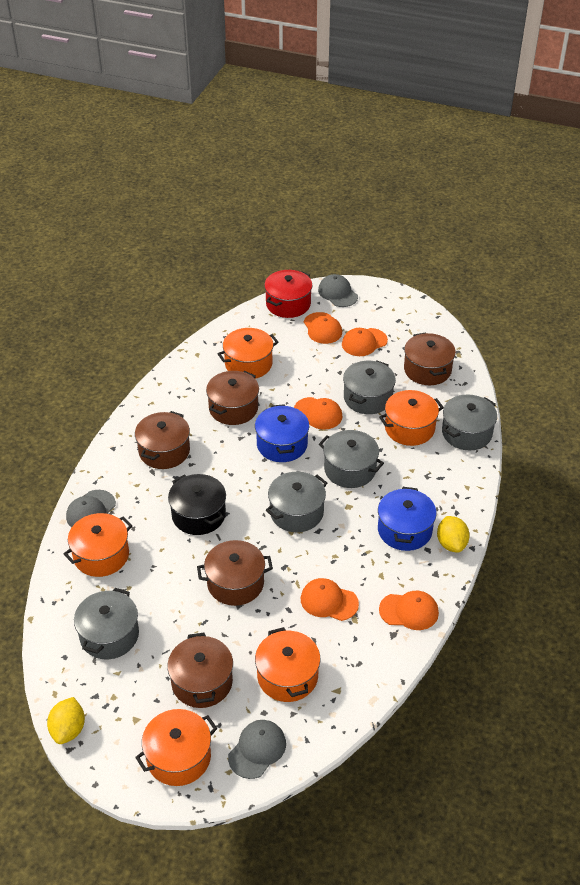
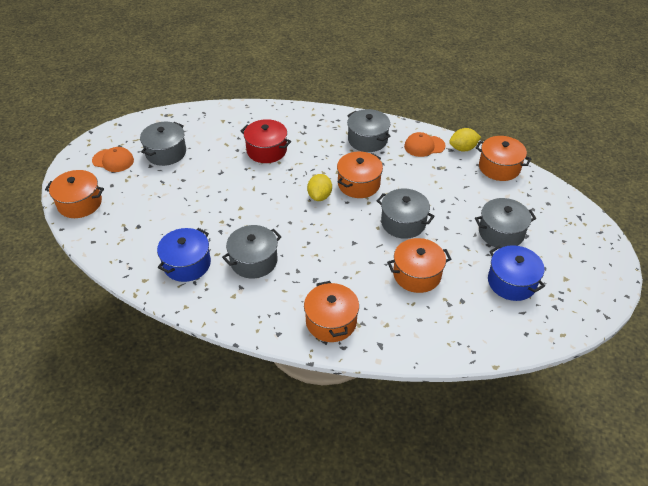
black pot: 1 -> 0
brown pot: 5 -> 0
grey cap: 3 -> 0
orange cap: 5 -> 2

